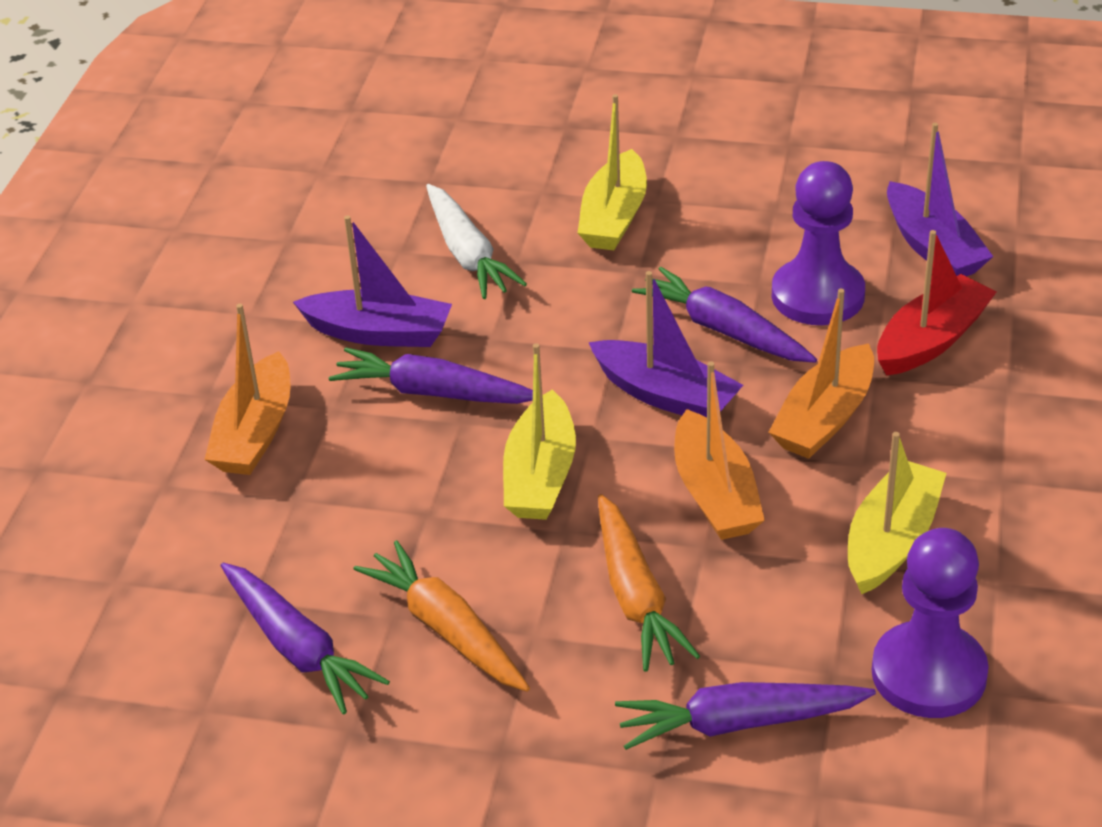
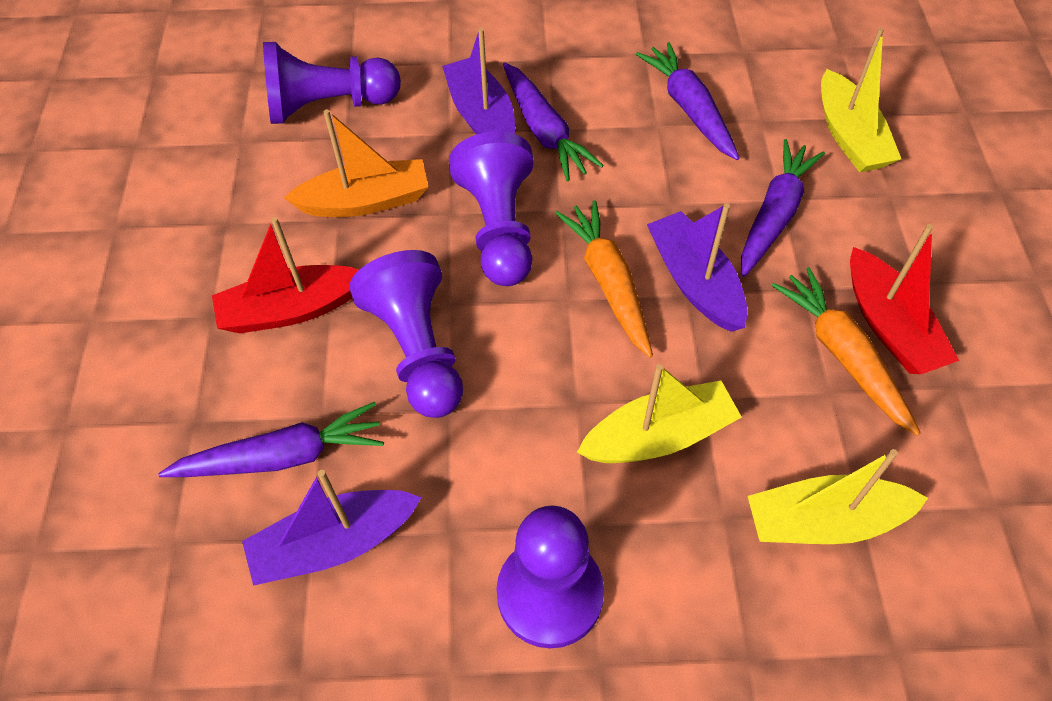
orange boat: 3 -> 1
purple pawn: 2 -> 4
red boat: 1 -> 2
white carrot: 1 -> 0

